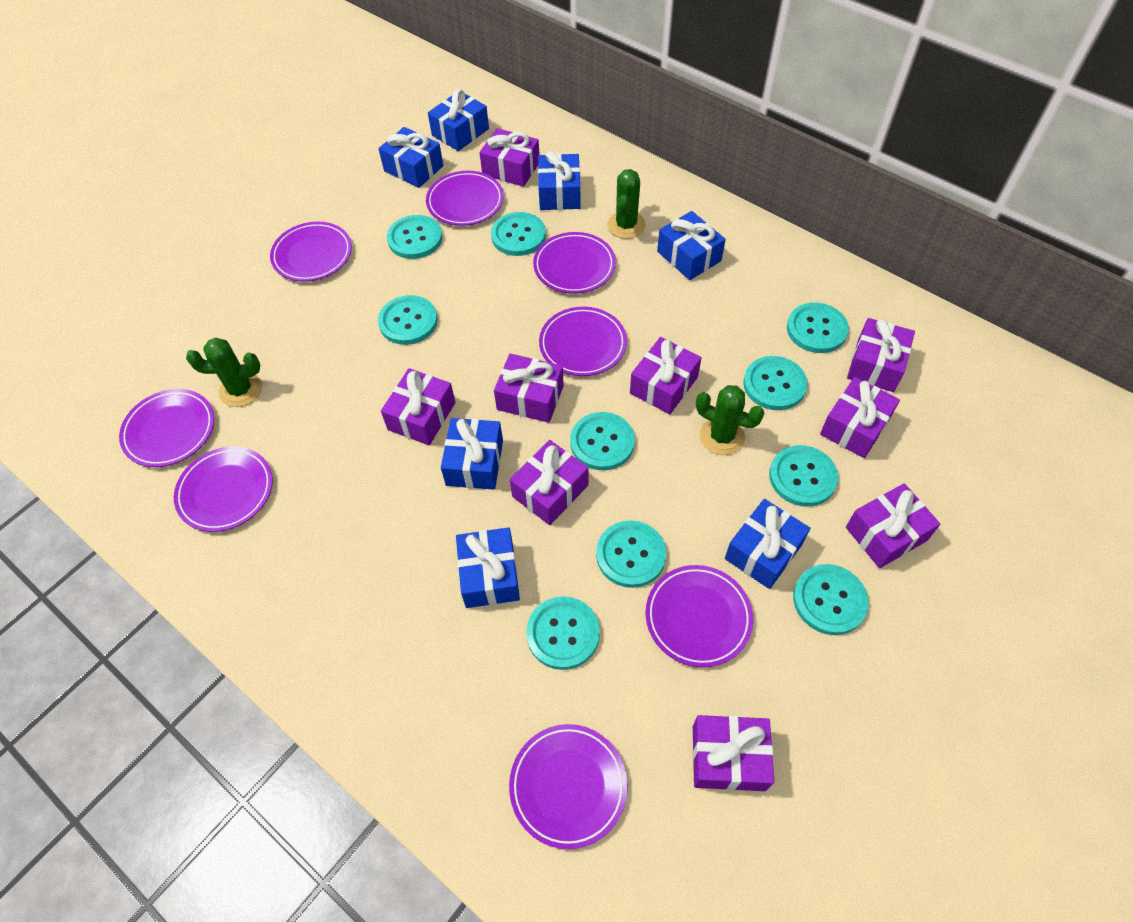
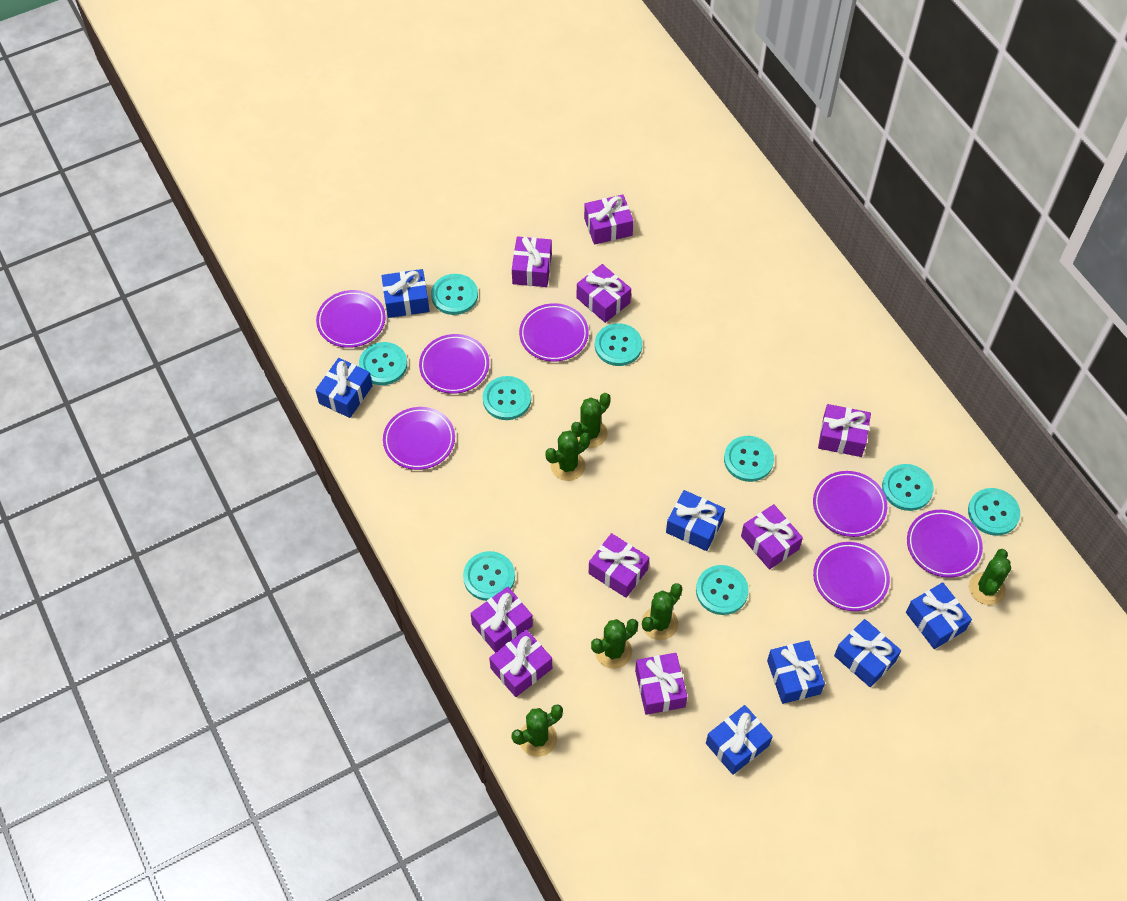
green cactus: 3 -> 6
purple plate: 8 -> 7
turquoise button: 10 -> 9

